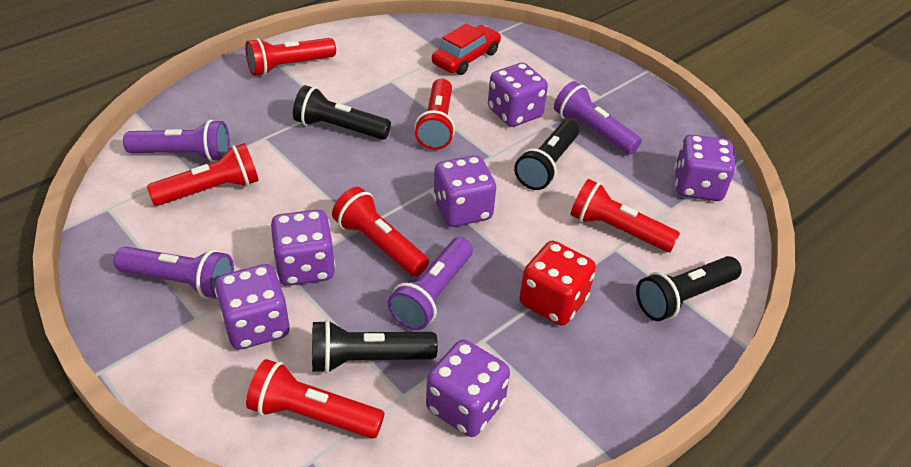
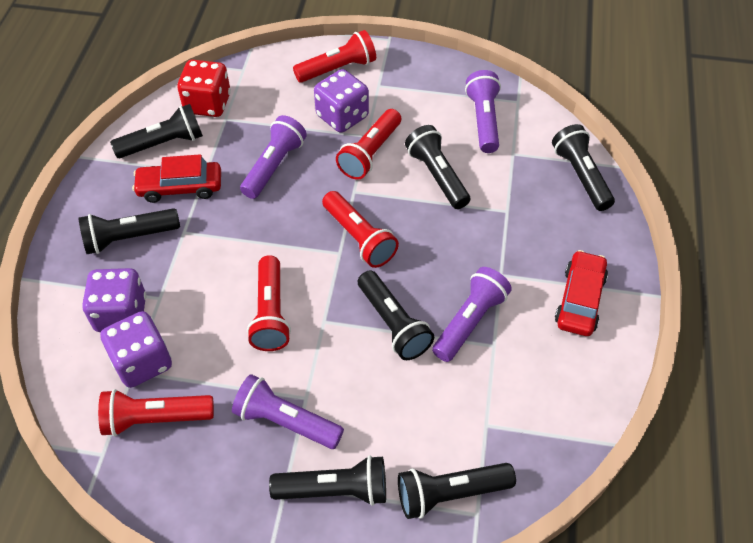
black flashlight: 4 -> 7
purple dice: 6 -> 3
red car: 1 -> 2
red flashlight: 6 -> 5

